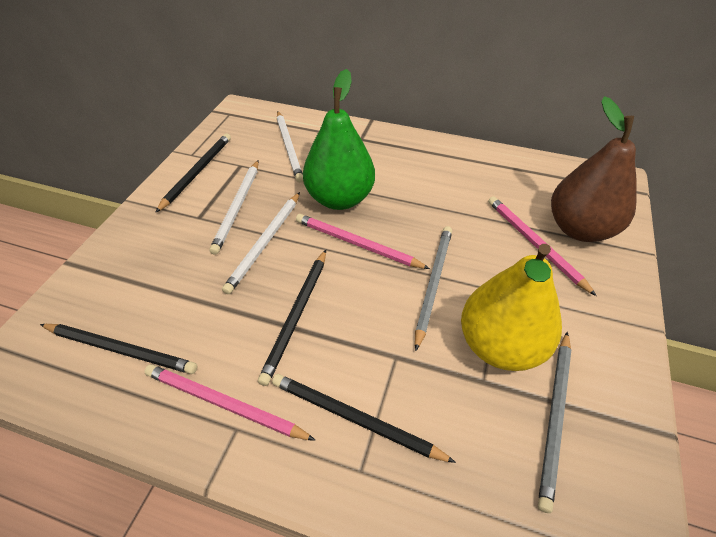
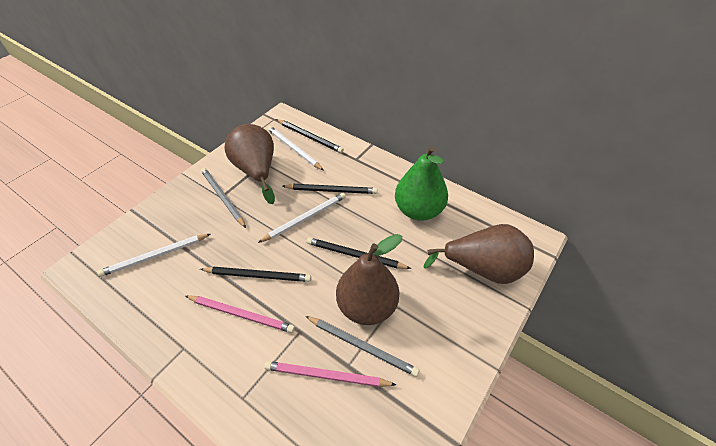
brown pear: 1 -> 3
pink pencil: 3 -> 2
yellow pear: 1 -> 0

